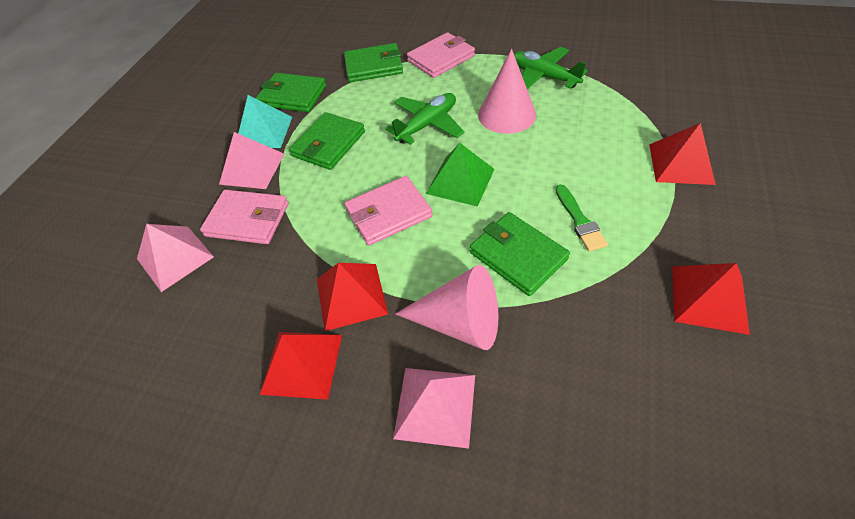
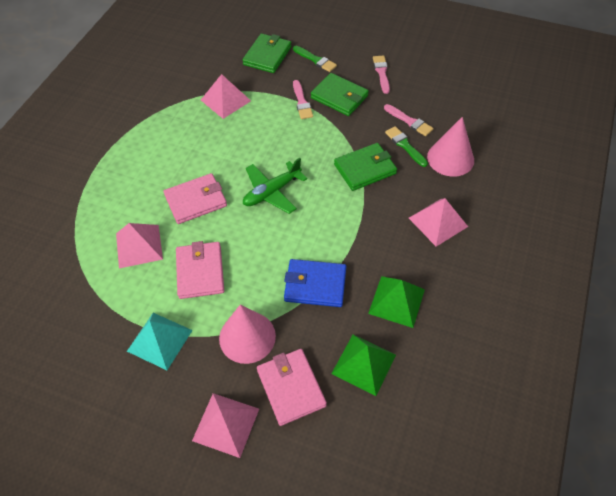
blue wallet: 0 -> 1
green brush: 1 -> 2
green plane: 2 -> 1
green pyramid: 1 -> 2
green wallet: 4 -> 3
pink brush: 0 -> 3
pink pyramid: 3 -> 4
red pyramid: 4 -> 0

